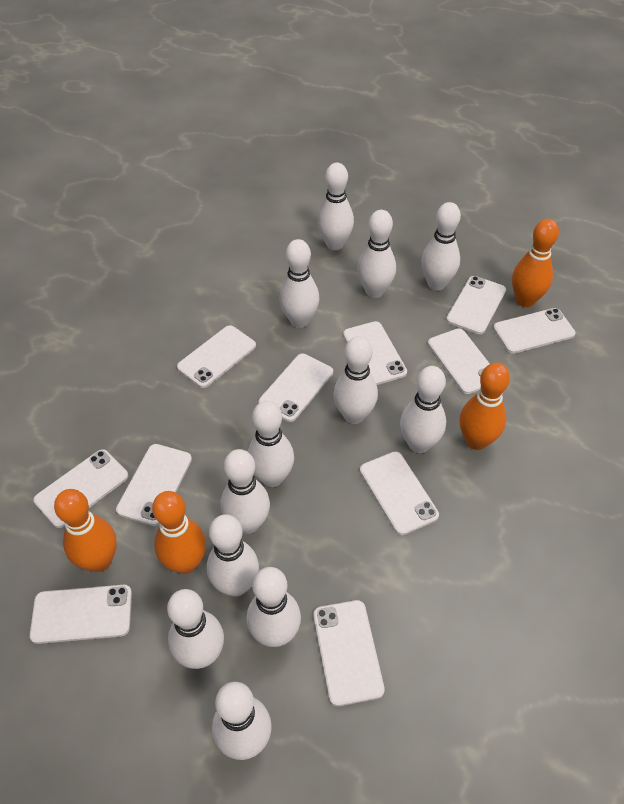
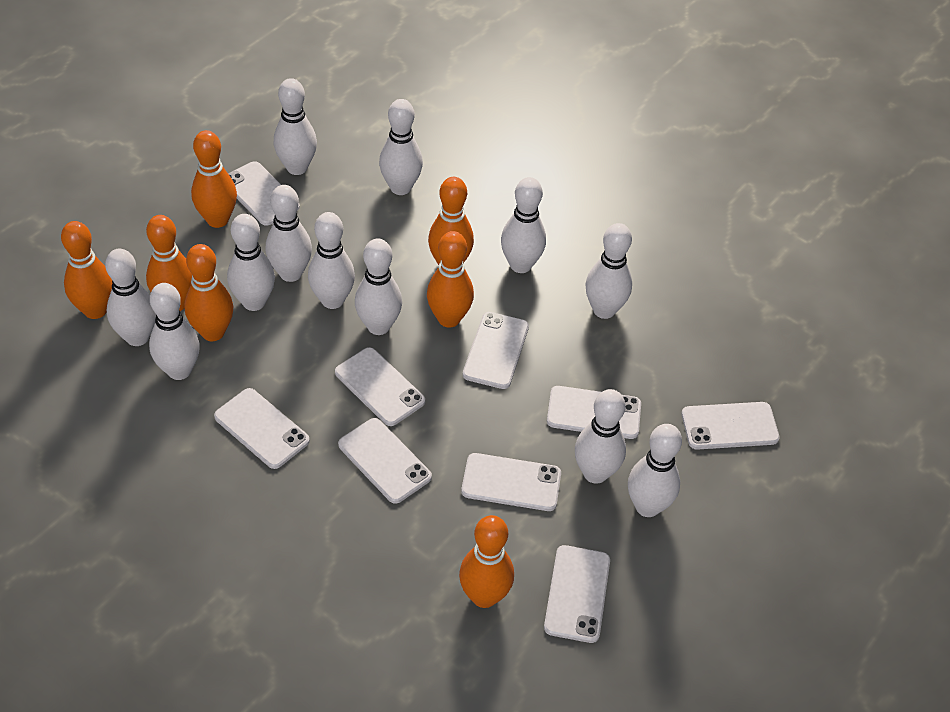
orange bowling pin: 4 -> 7
white phone: 11 -> 9

